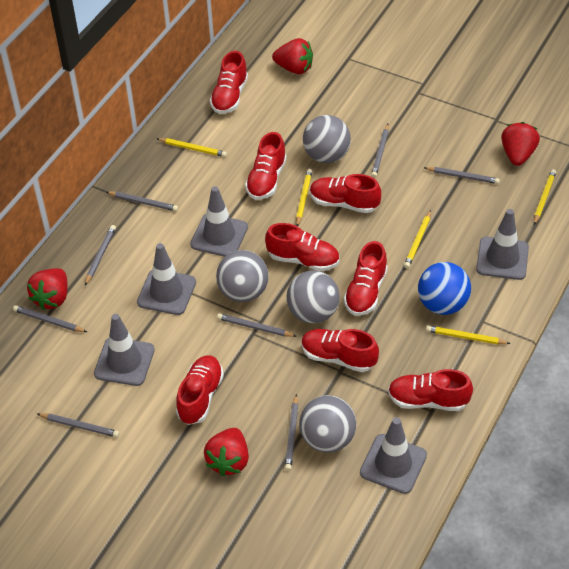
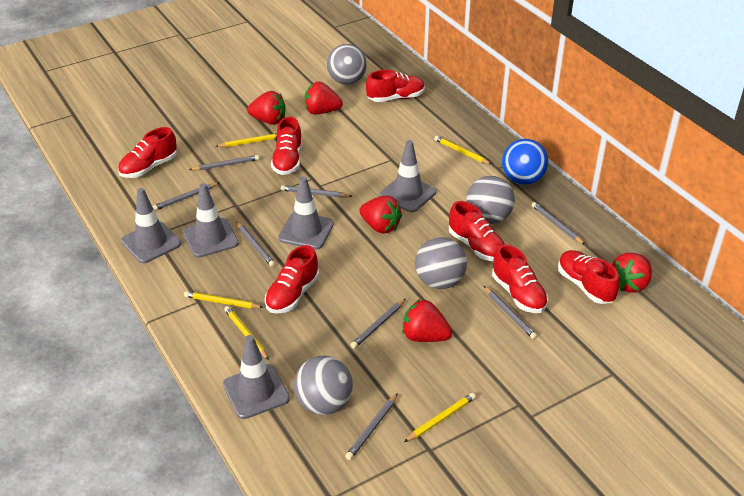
red shoe: 8 -> 7
red strawberry: 4 -> 5

